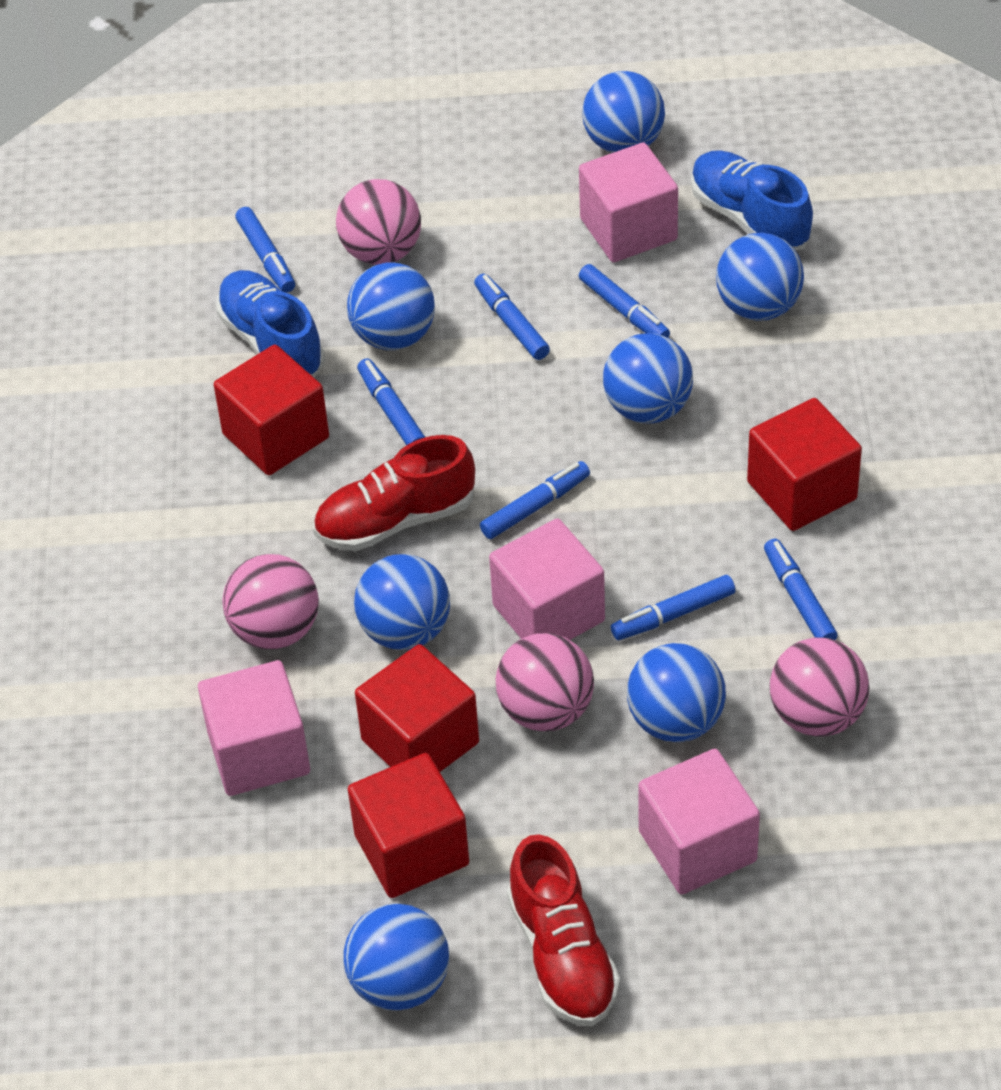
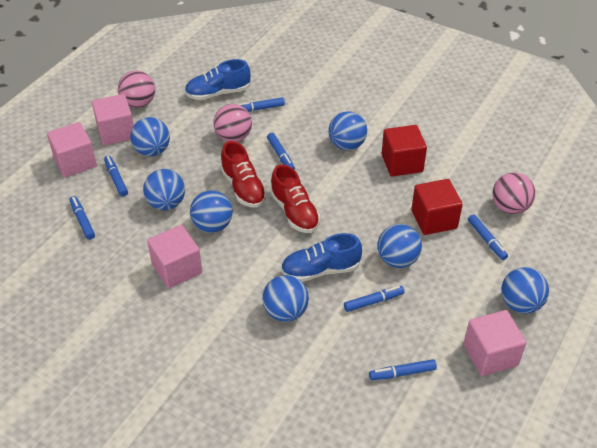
pink ball: 4 -> 3
red cube: 4 -> 2

